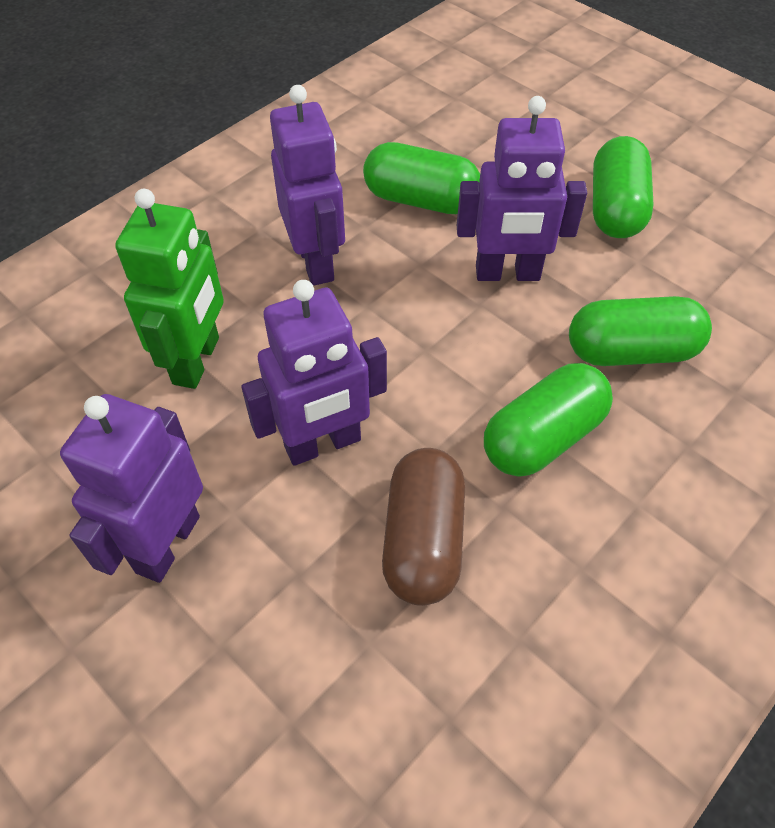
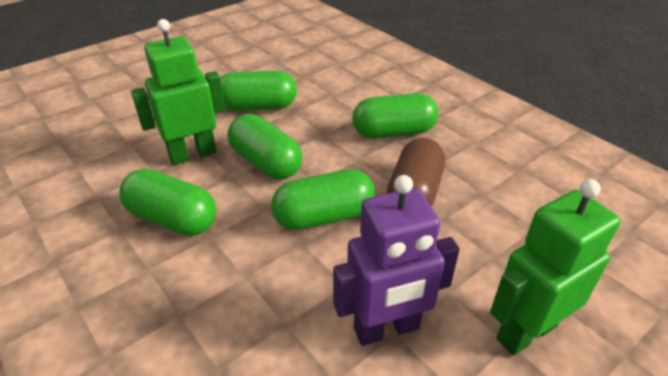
green capsule: 4 -> 5
green robot: 1 -> 2
purple robot: 4 -> 1

